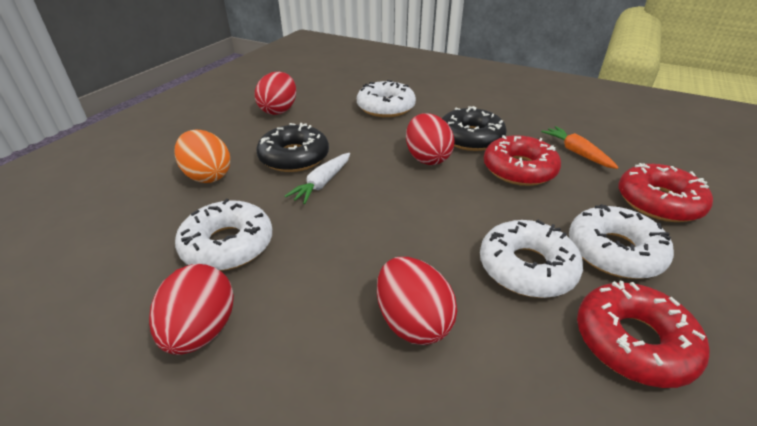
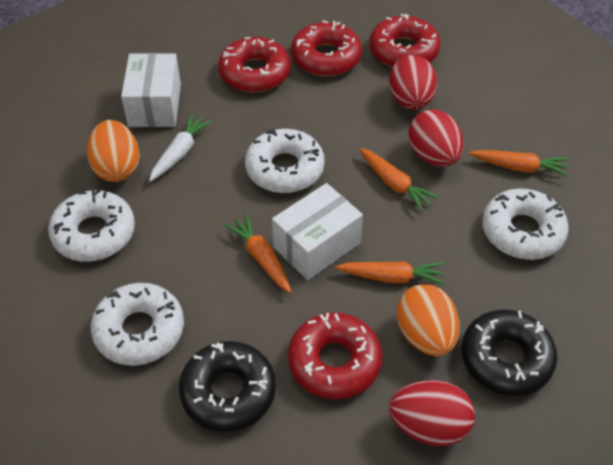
orange carrot: 1 -> 4
orange egg: 1 -> 2
red donut: 3 -> 4
red egg: 4 -> 3
white box: 0 -> 2

